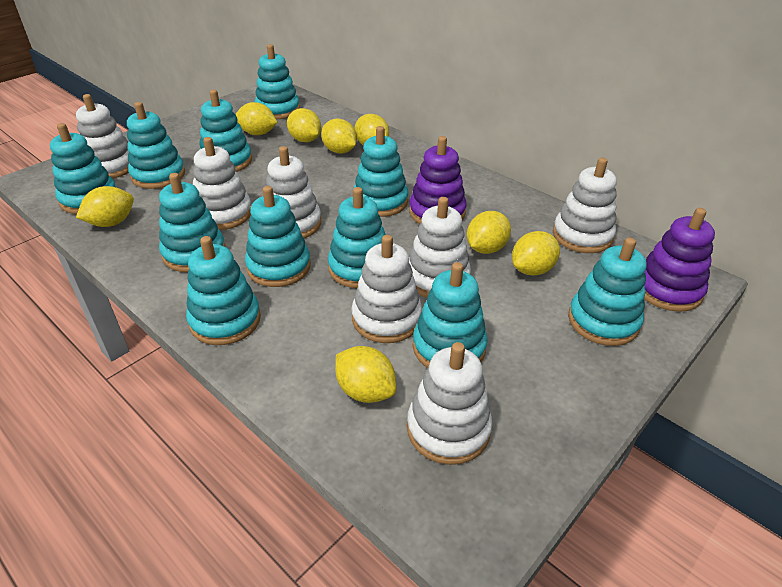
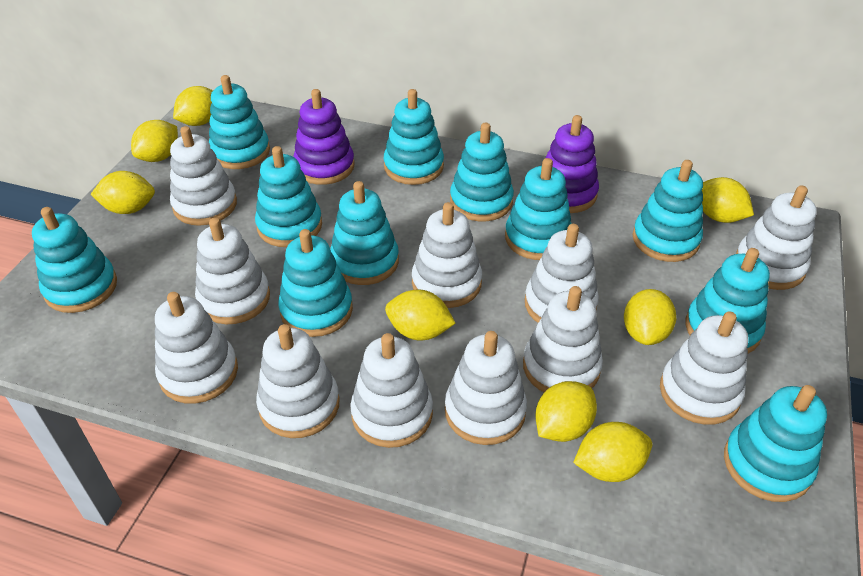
white stacking toy: 7 -> 11

